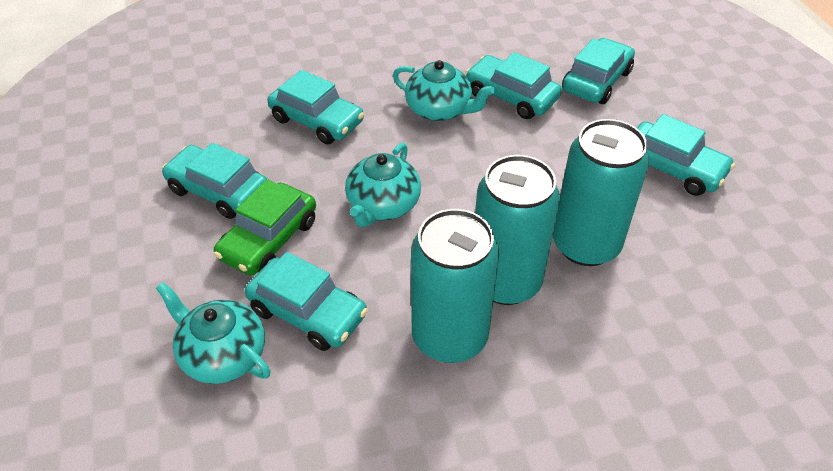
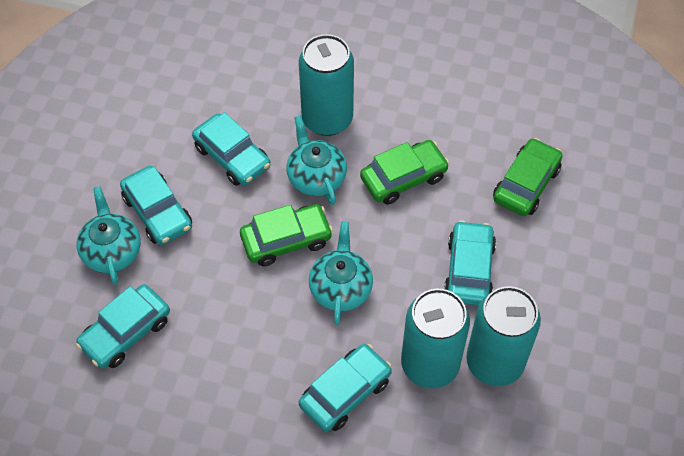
green car: 1 -> 3
turquoise car: 6 -> 5

